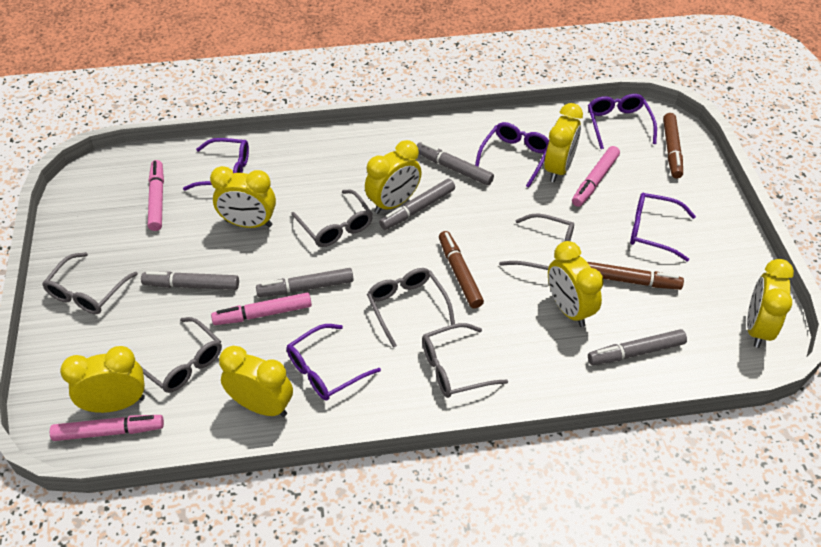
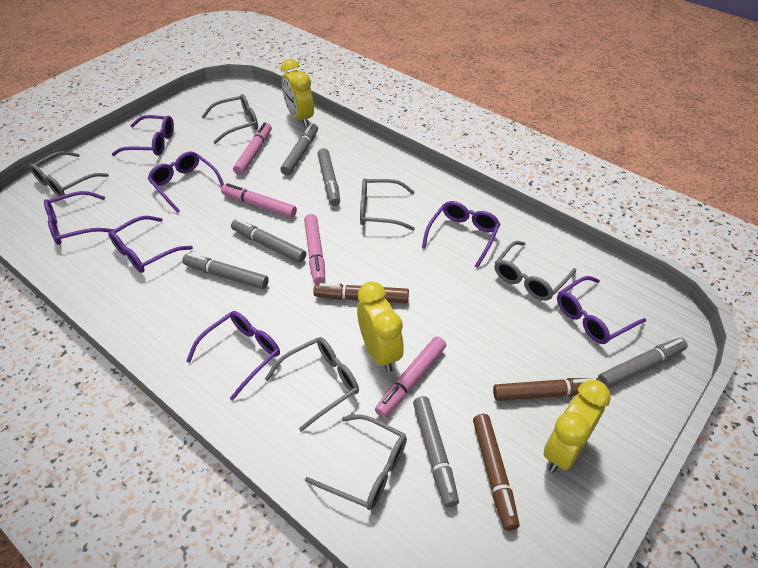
grey marker: 5 -> 6
purple glasses: 5 -> 7
yellow clock: 7 -> 3

